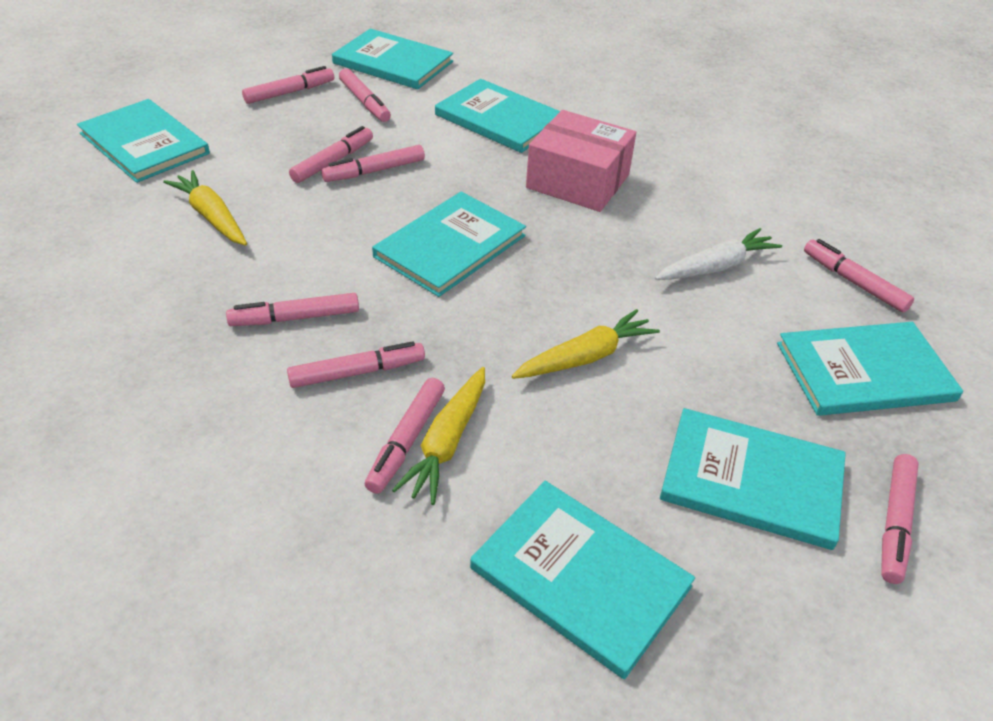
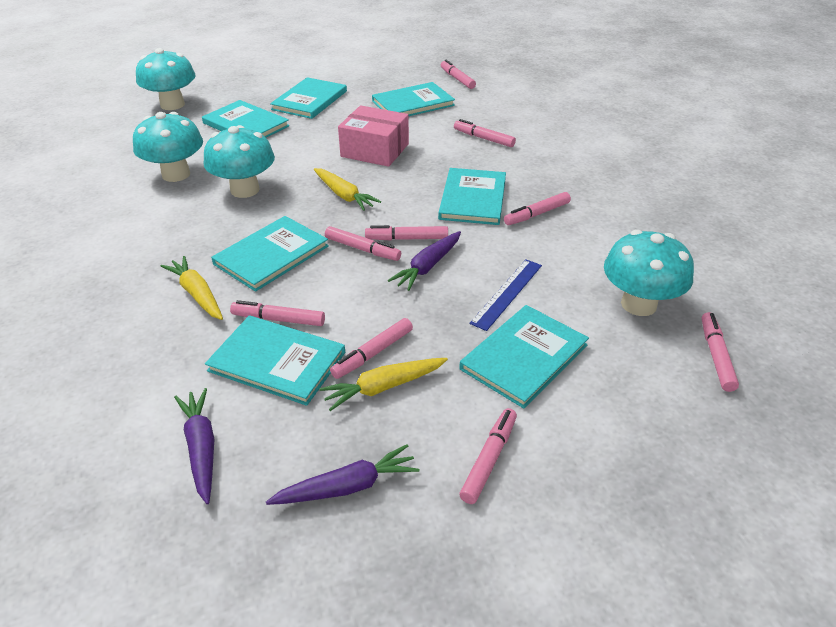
blue ruler: 0 -> 1
purple carrot: 0 -> 3
turquoise mushroom: 0 -> 4
white carrot: 1 -> 0

